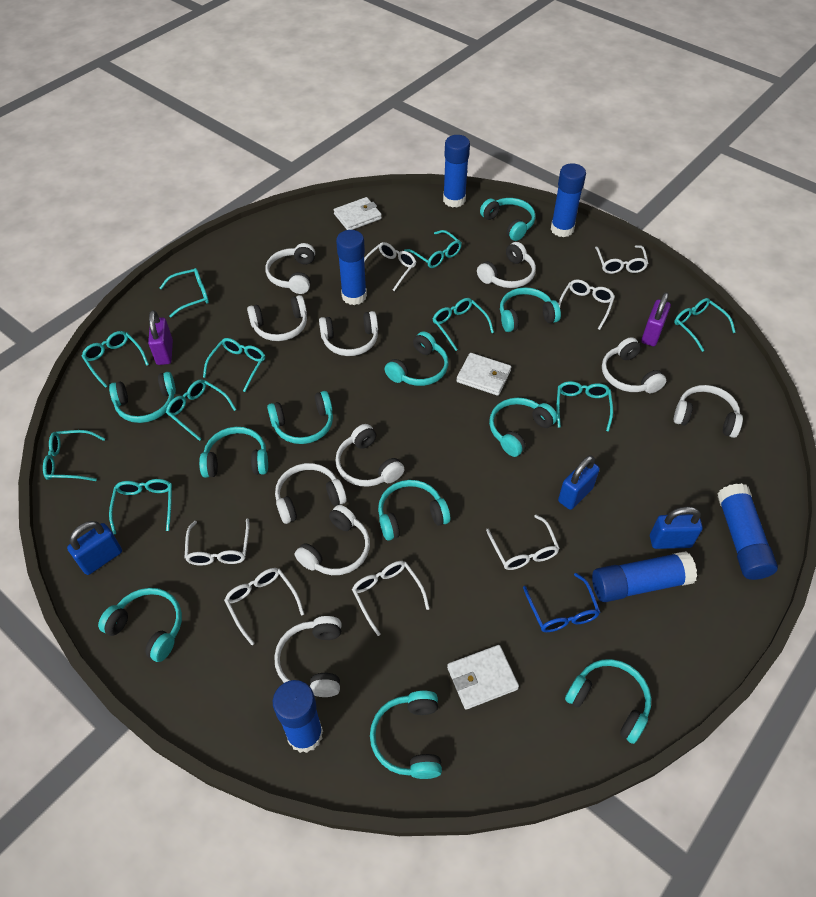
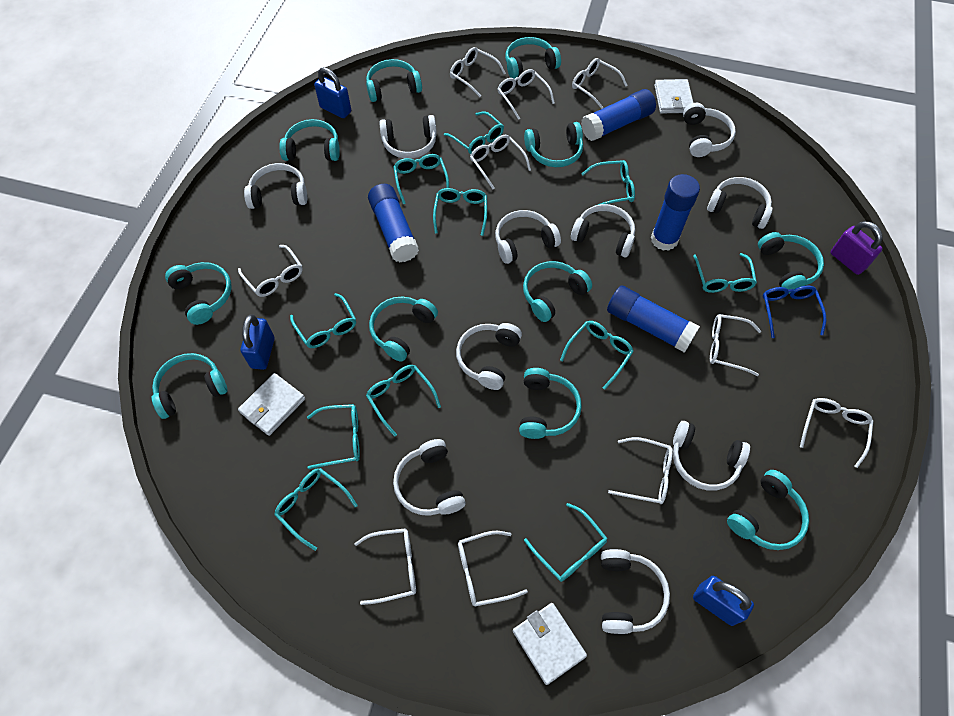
blue glue stick: 6 -> 4
purple padlock: 2 -> 1
turquoise glasses: 10 -> 11
white glasses: 7 -> 10

